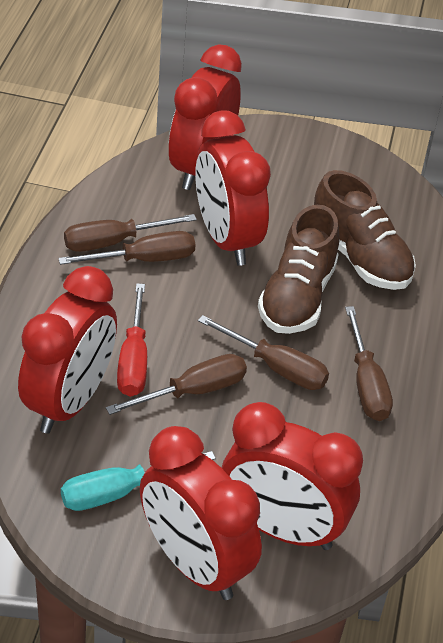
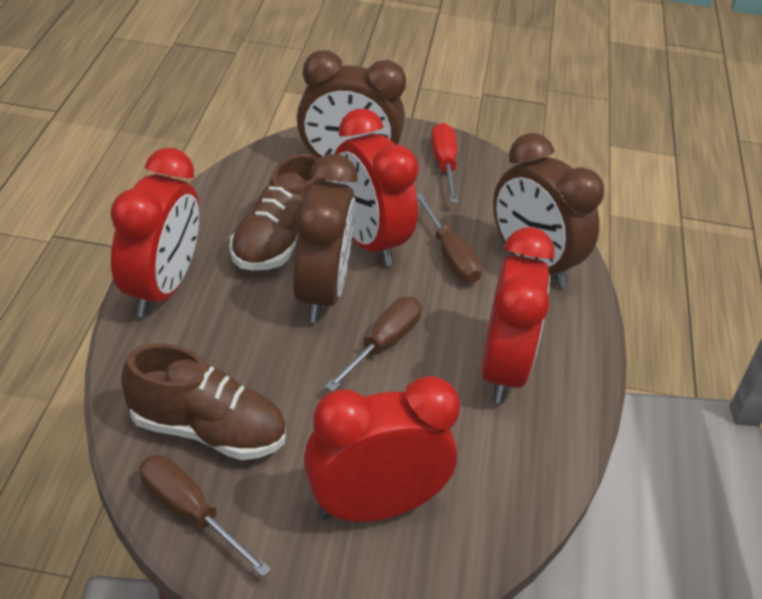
brown clock: 0 -> 3
brown screwdriver: 5 -> 3
red clock: 5 -> 4
turquoise screwdriver: 1 -> 0

